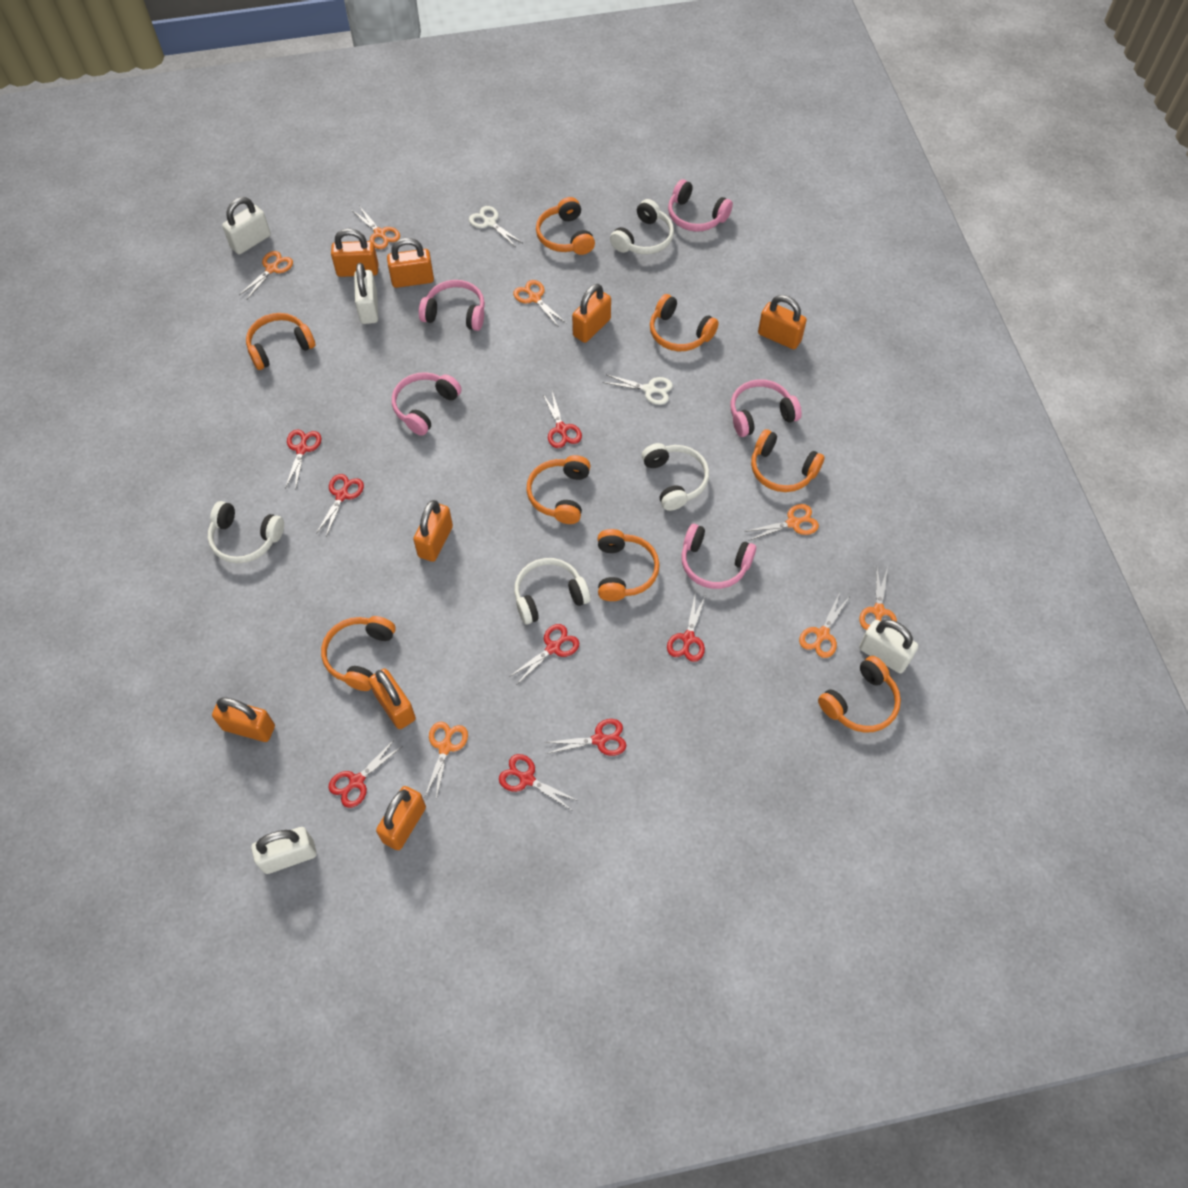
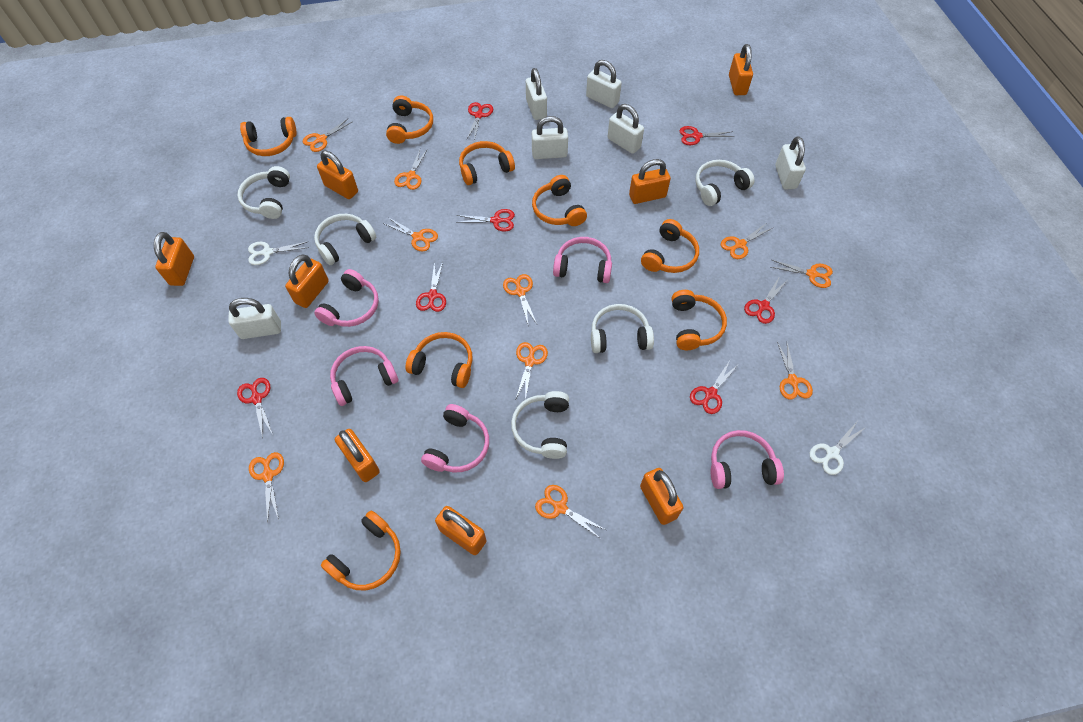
orange scissors: 7 -> 10
red scissors: 8 -> 7
white headphones: 4 -> 5
white padlock: 4 -> 6

